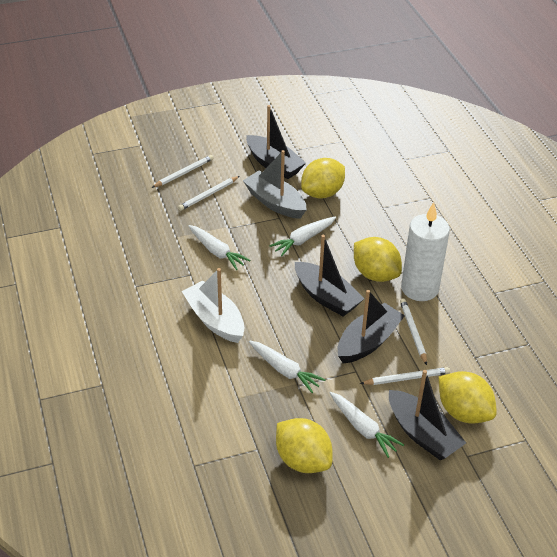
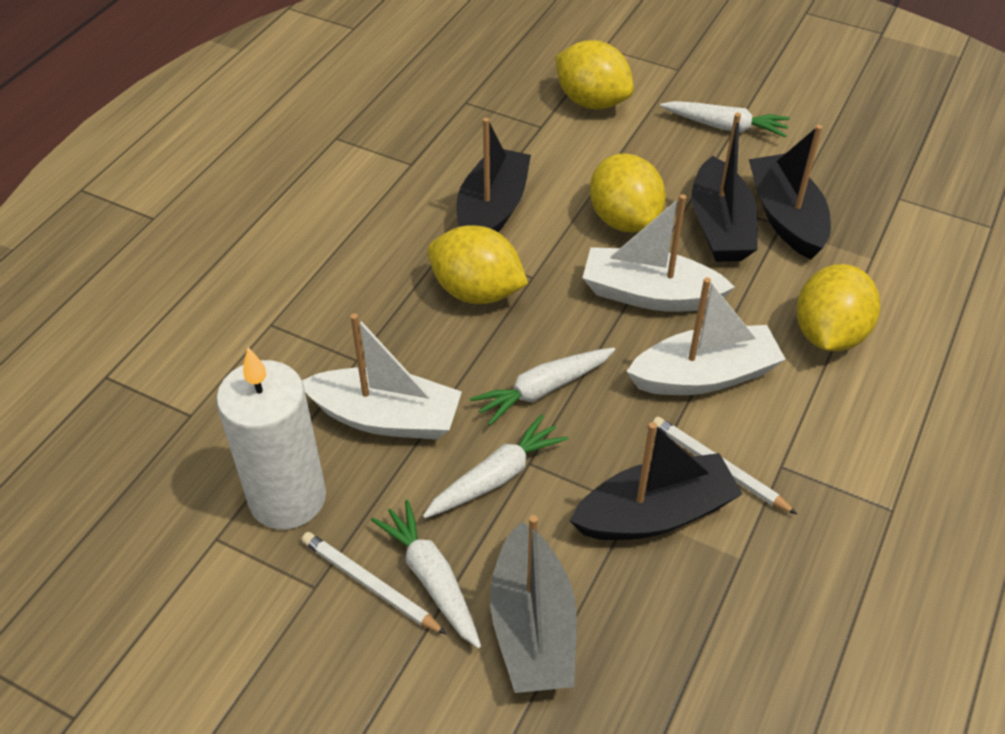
white boat: 1 -> 3
white pencil: 4 -> 2

